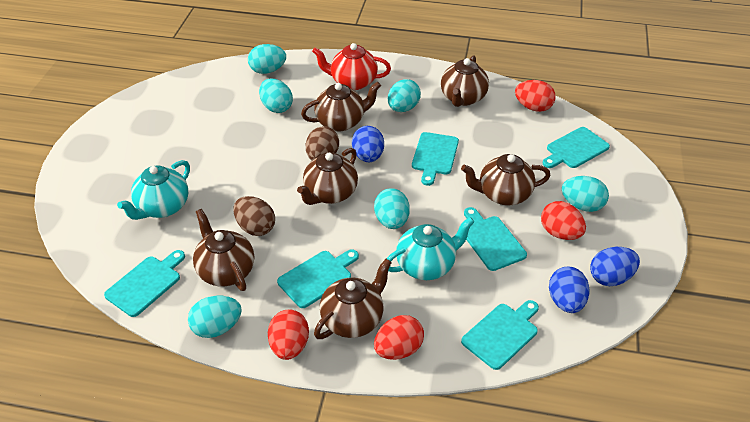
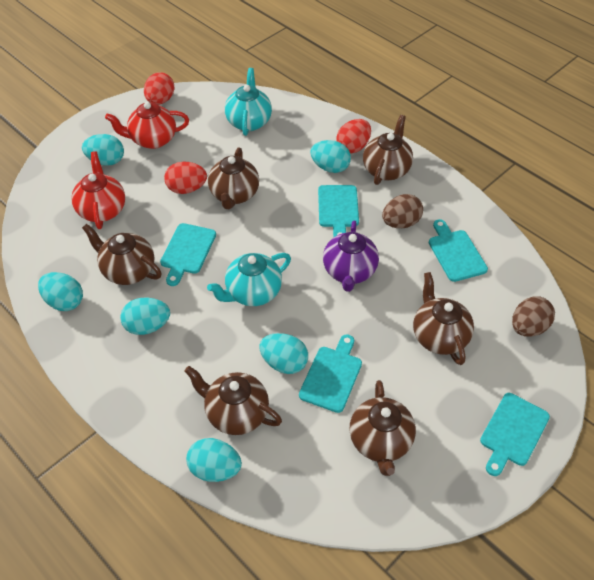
blue egg: 3 -> 0
purple teapot: 0 -> 1
red egg: 4 -> 3
red teapot: 1 -> 2
turquoise cutting board: 6 -> 5

